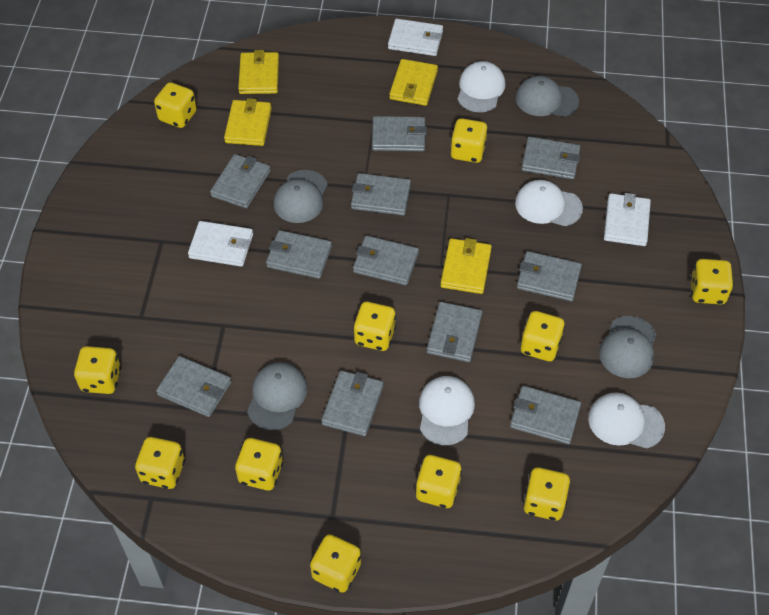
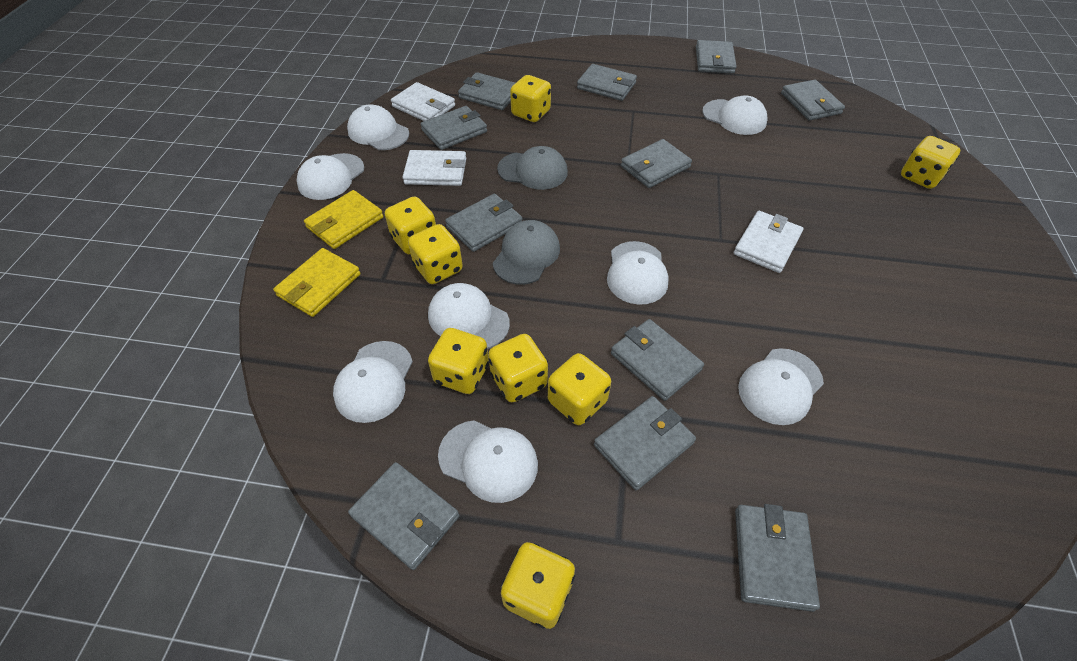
grey cap: 4 -> 2
white cap: 4 -> 8
yellow dice: 11 -> 8
yellow wallet: 4 -> 2

